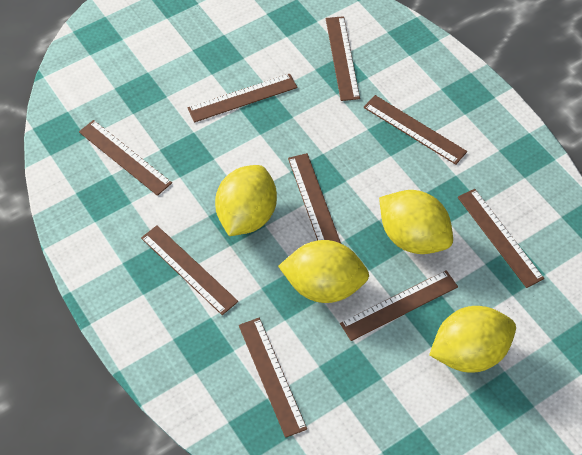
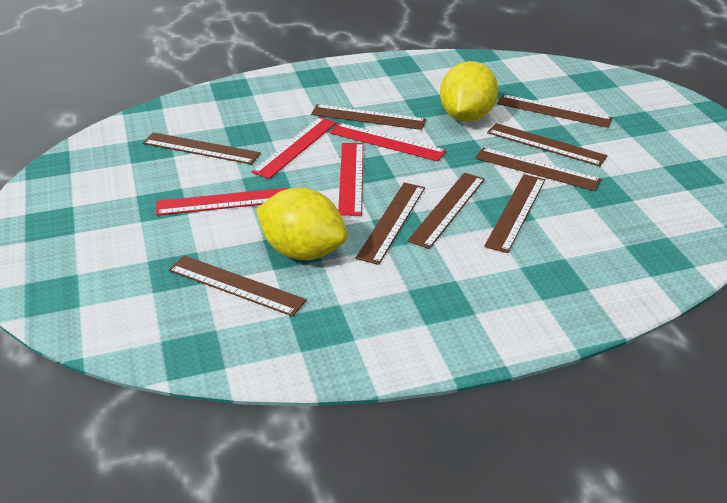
red ruler: 0 -> 4
yellow lemon: 4 -> 2

